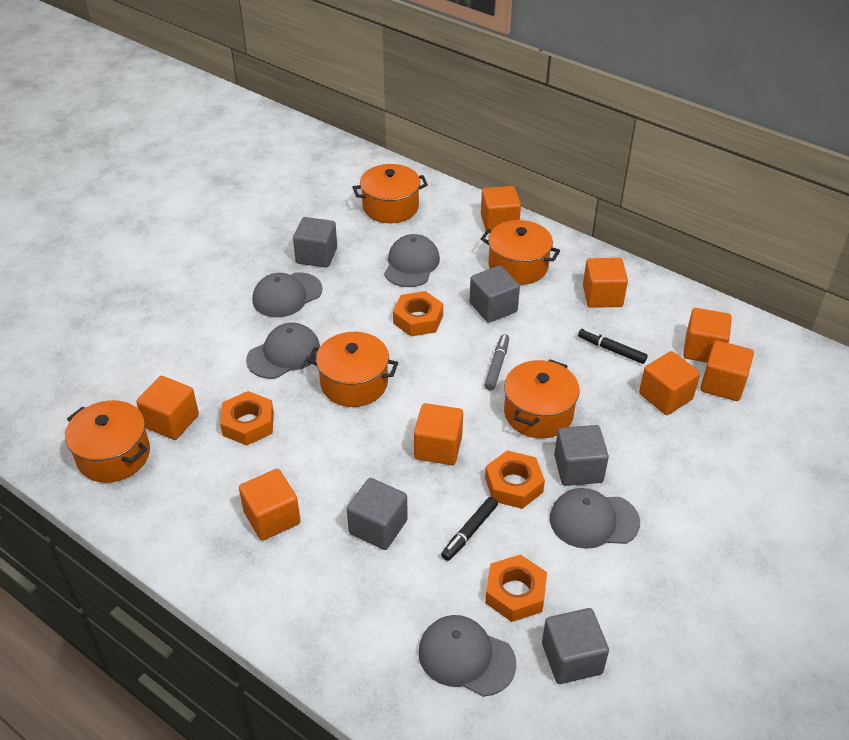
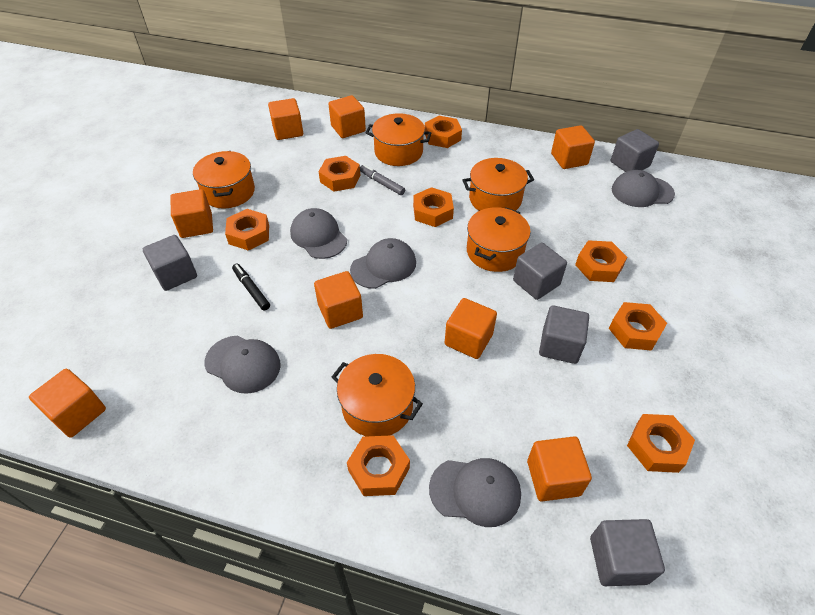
black marker: 2 -> 1
orange nut: 4 -> 8

